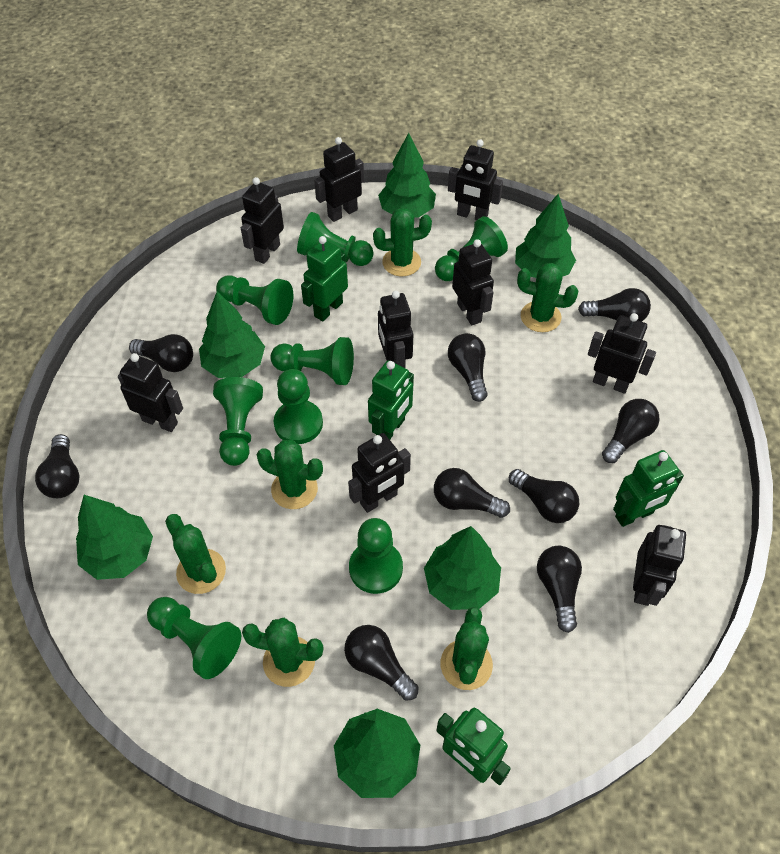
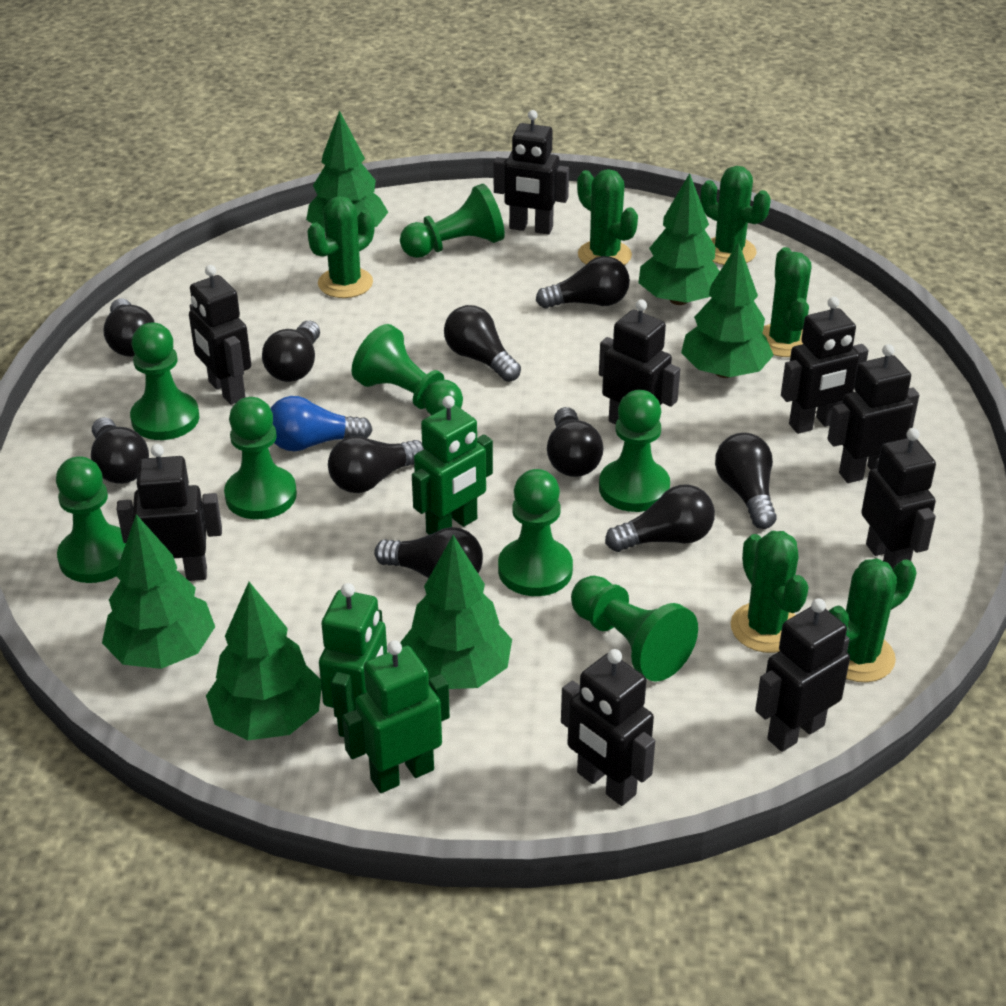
black light bulb: 9 -> 10
blue light bulb: 0 -> 1
green robot: 4 -> 3

